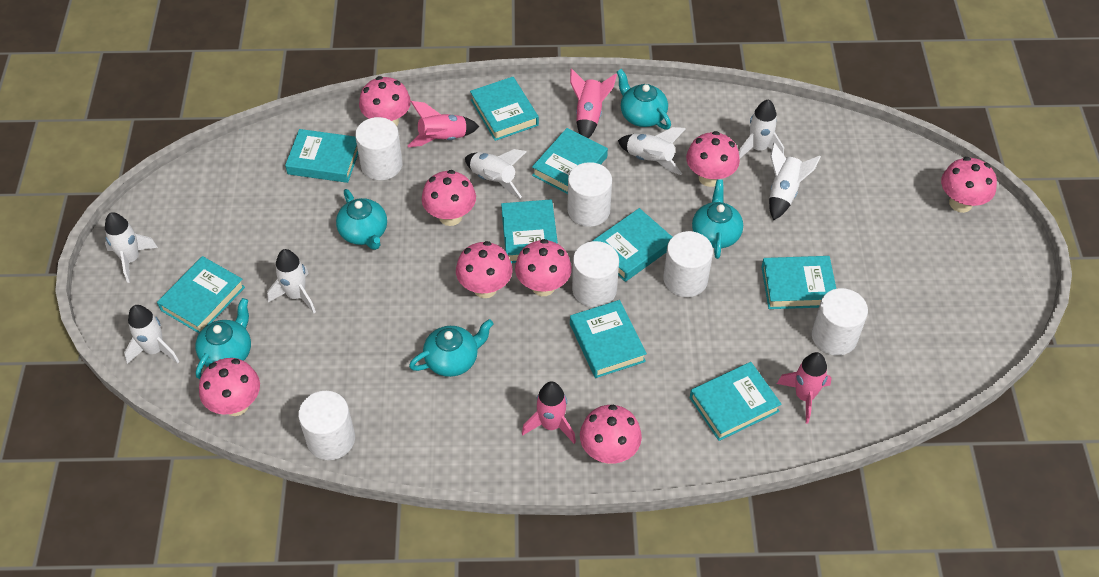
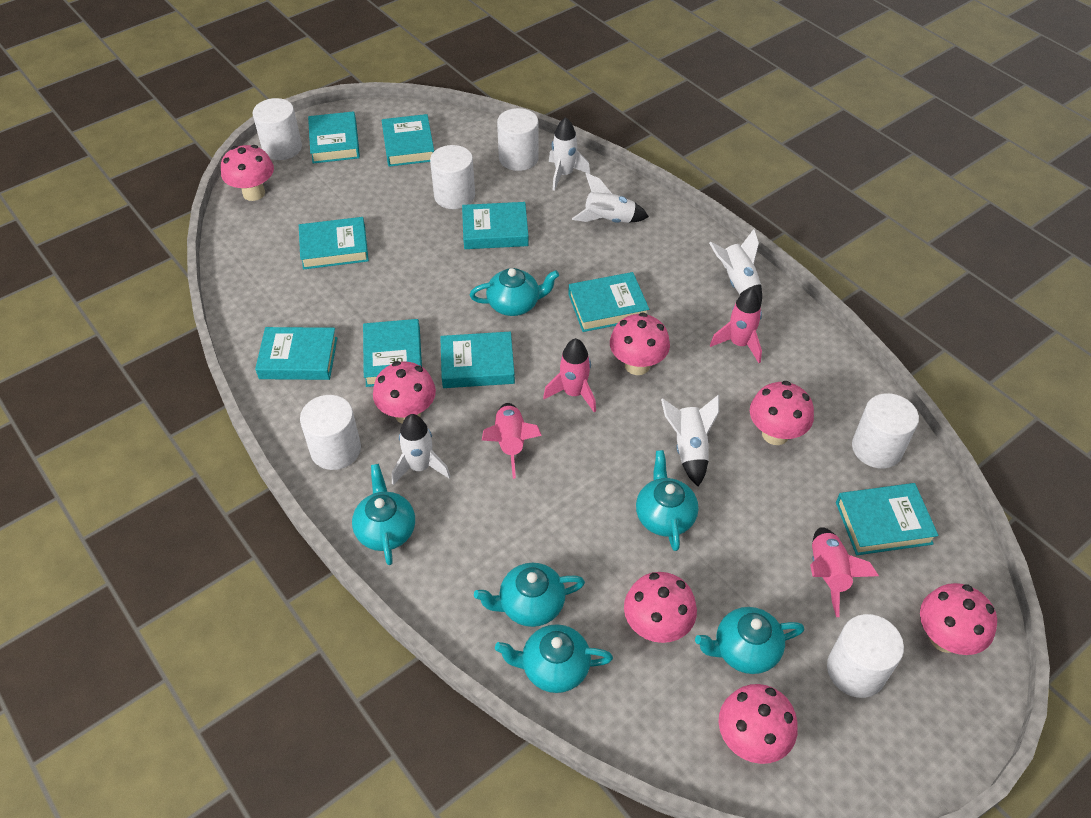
pink mushroom: 8 -> 7
turquoise teapot: 5 -> 6
white rocket: 7 -> 5

